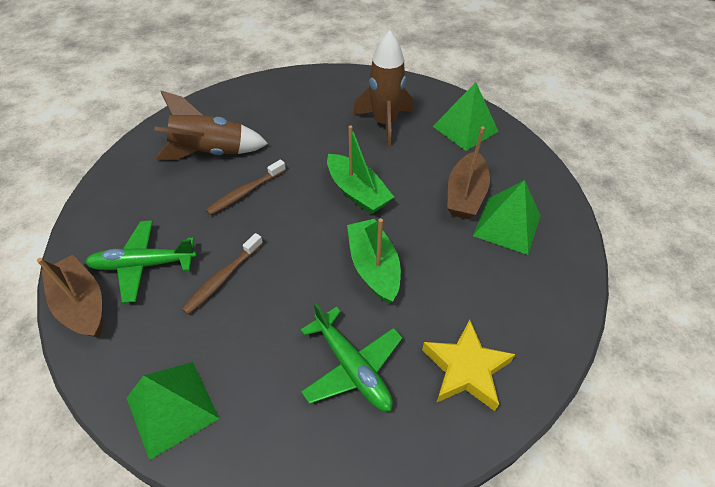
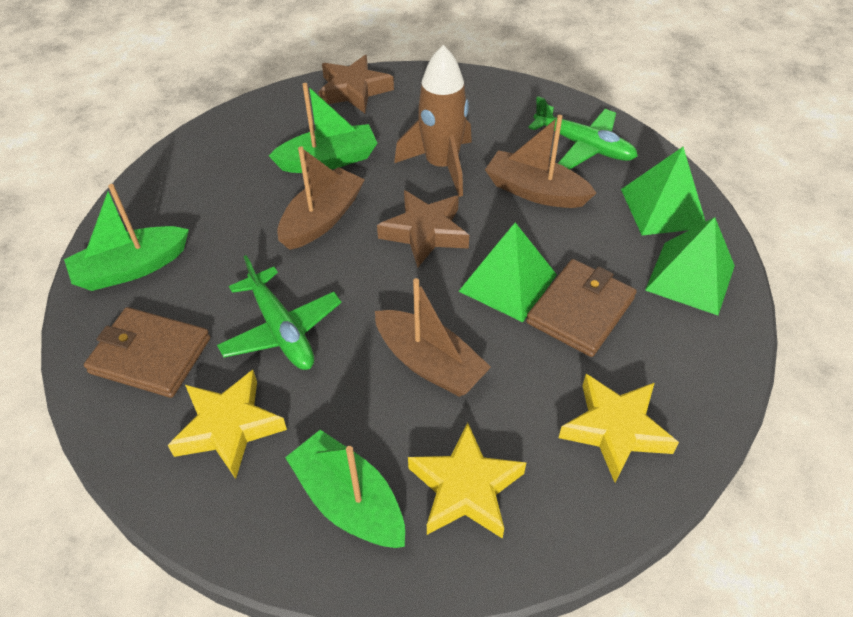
brown boat: 2 -> 3
brown rocket: 2 -> 1
brown star: 0 -> 2
brown toothbrush: 2 -> 0
brown wallet: 0 -> 2
green boat: 2 -> 3
yellow star: 1 -> 3

